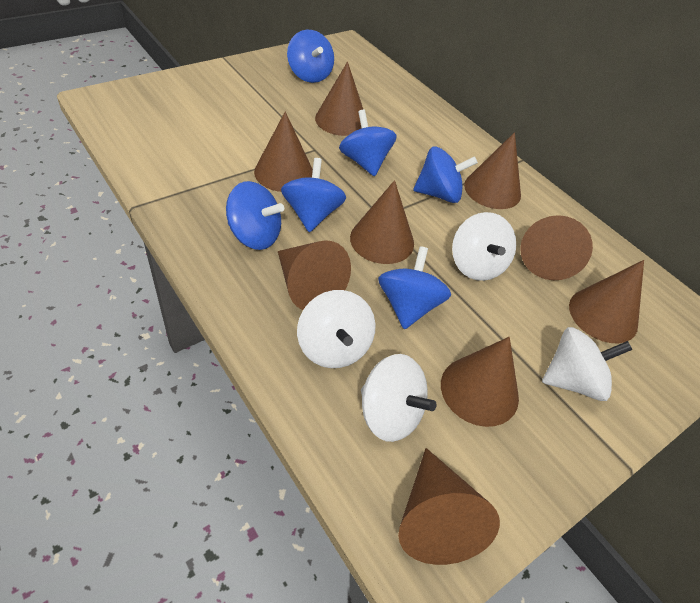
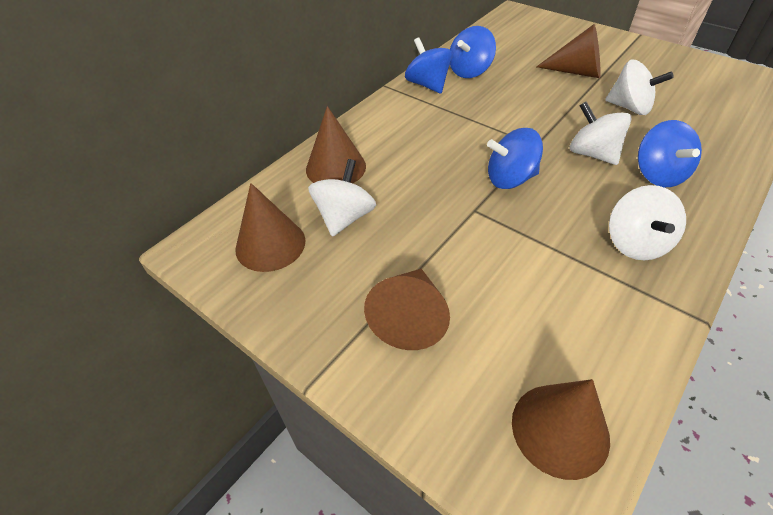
blue spinning top: 6 -> 4
brown cone: 9 -> 5

